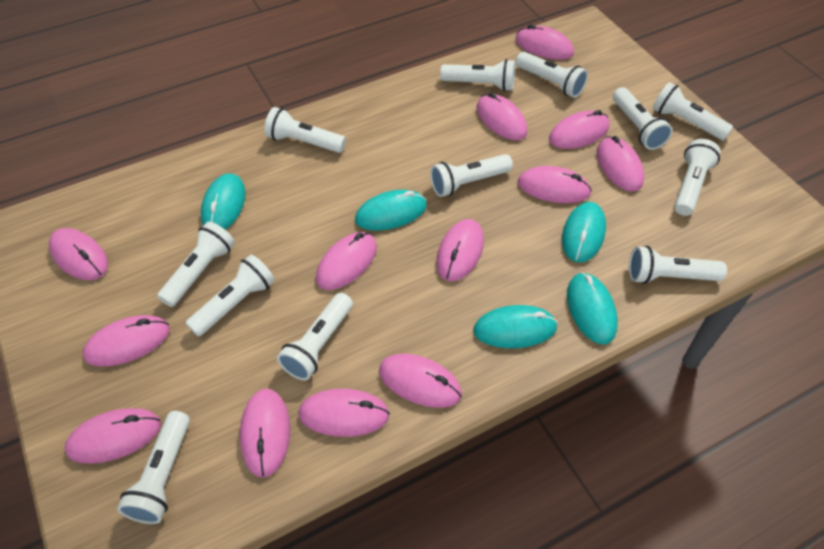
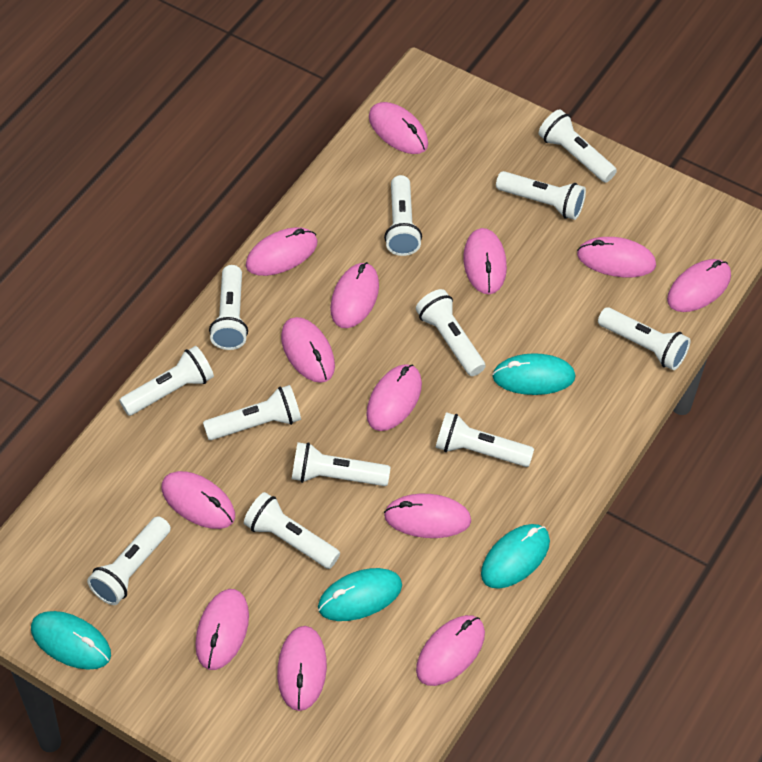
turquoise mouse: 5 -> 4

